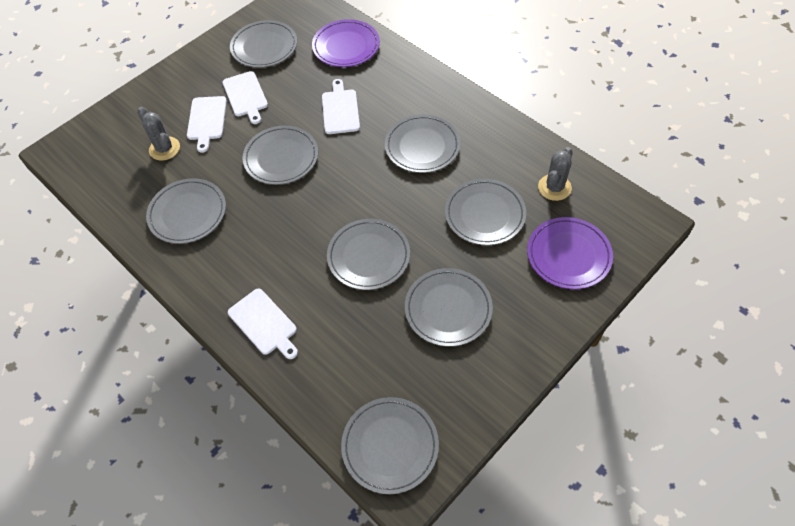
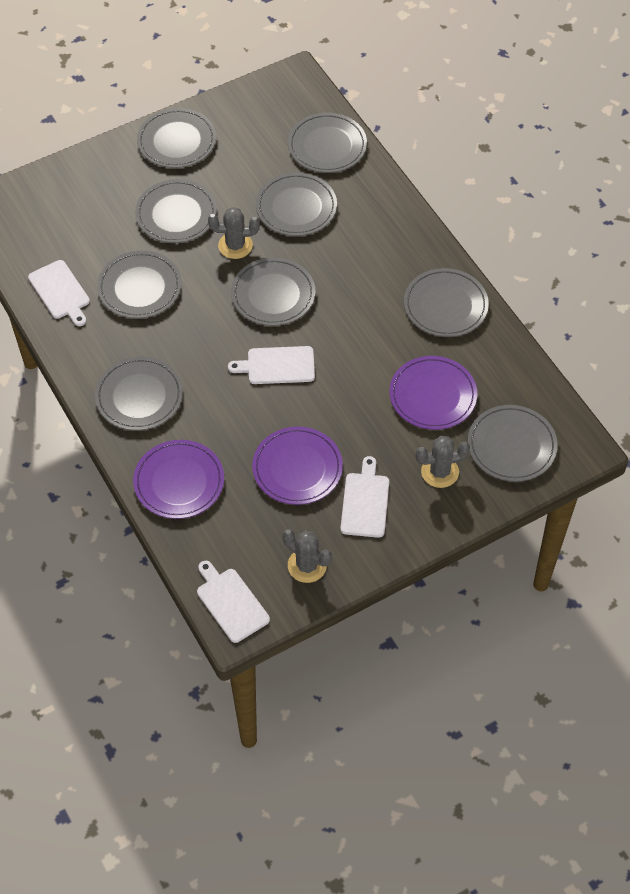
grey cactus: 2 -> 3
grey plate: 8 -> 9
purple plate: 2 -> 3

